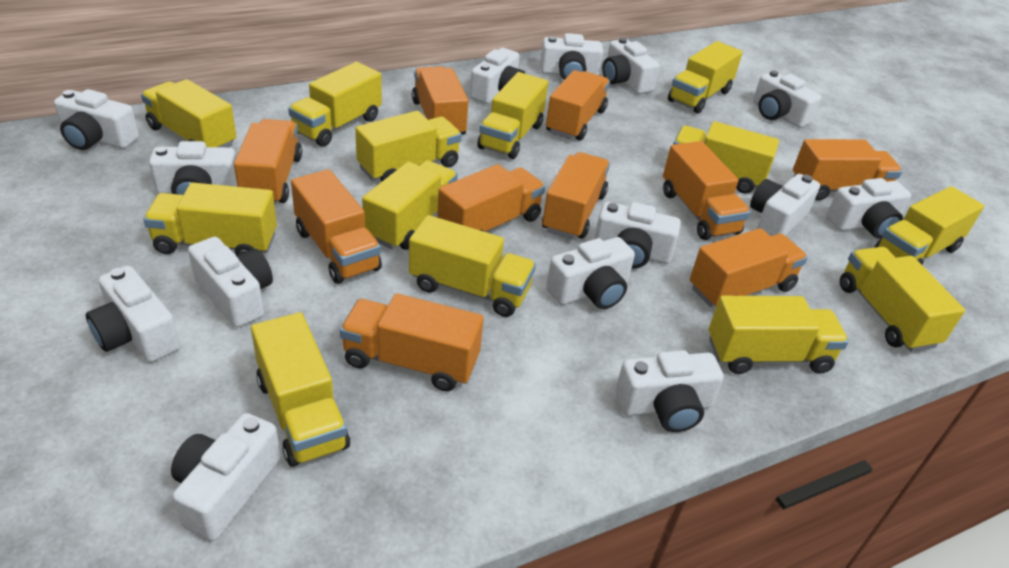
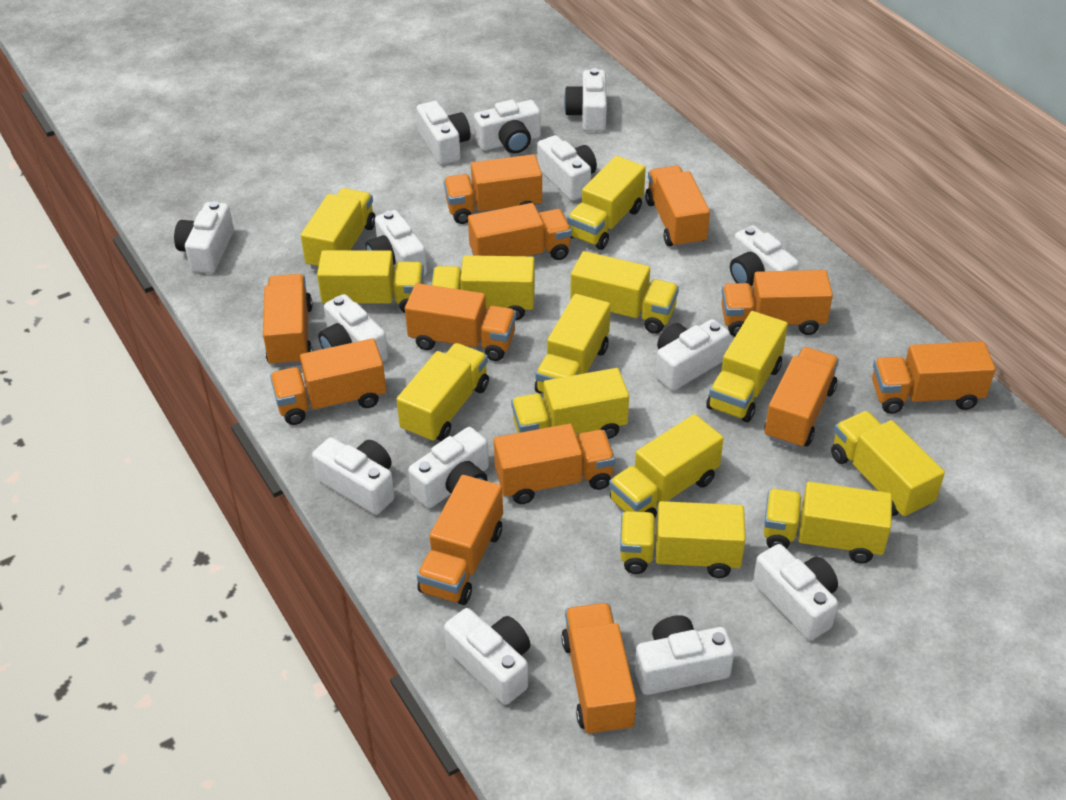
orange truck: 10 -> 12

